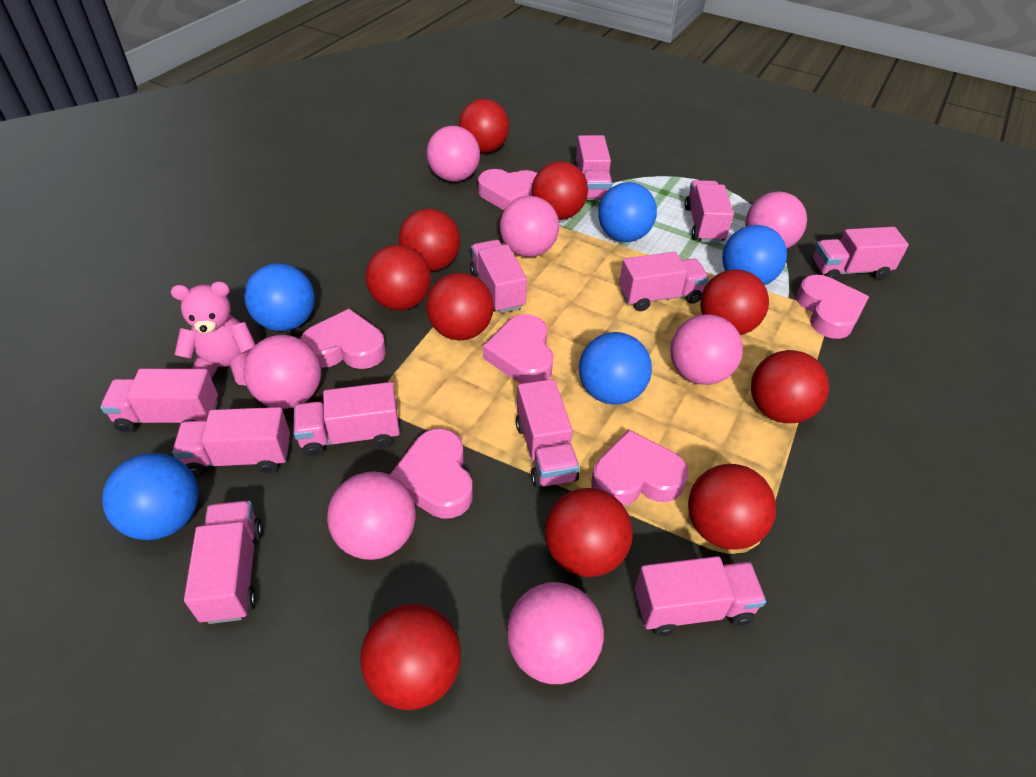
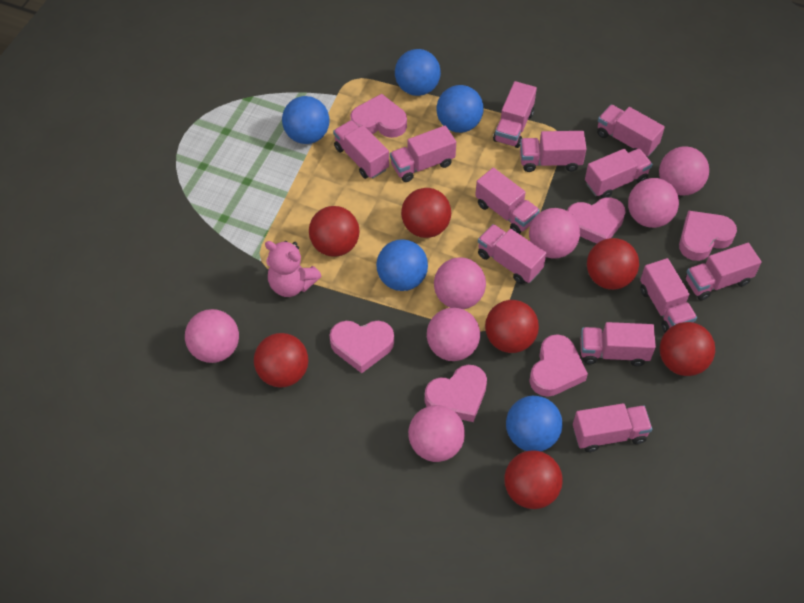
pink truck: 11 -> 12
red ball: 10 -> 7

